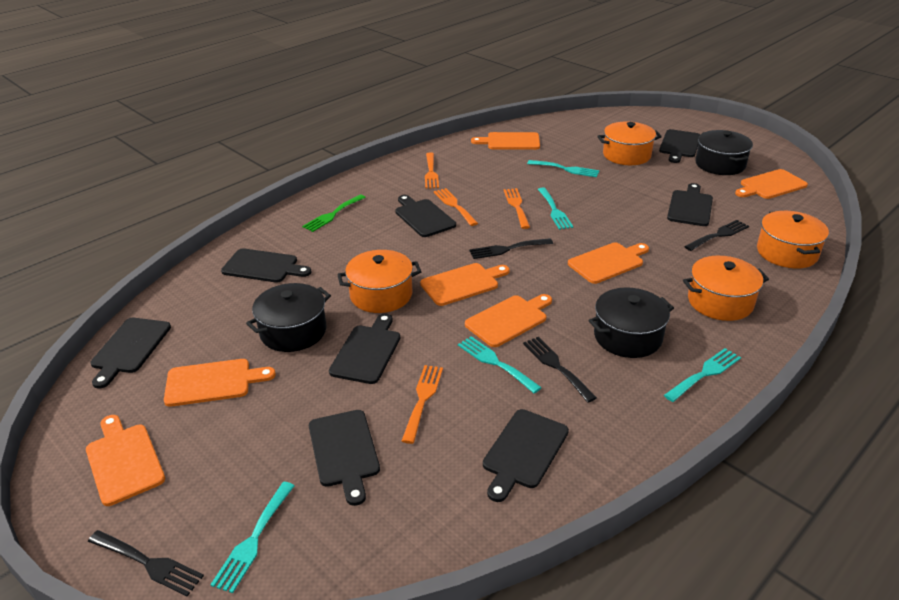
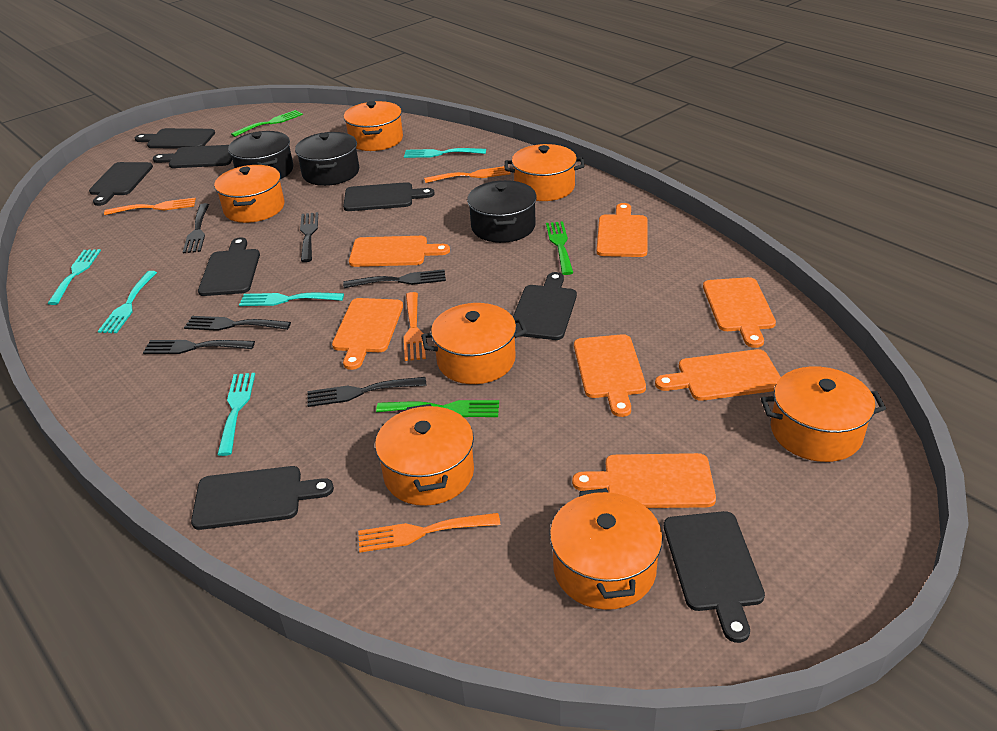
black fork: 4 -> 6
green fork: 1 -> 3
orange pot: 4 -> 7

